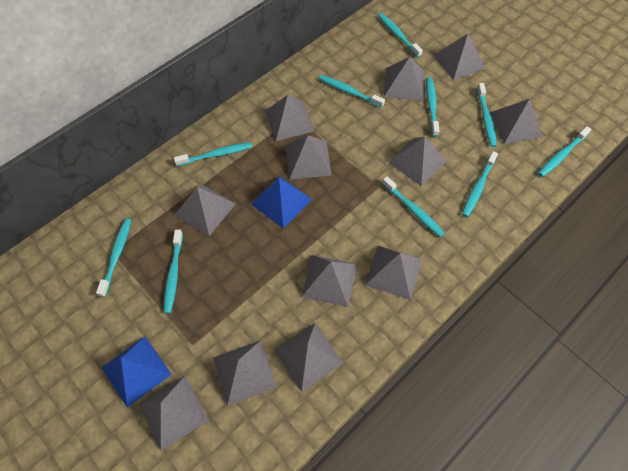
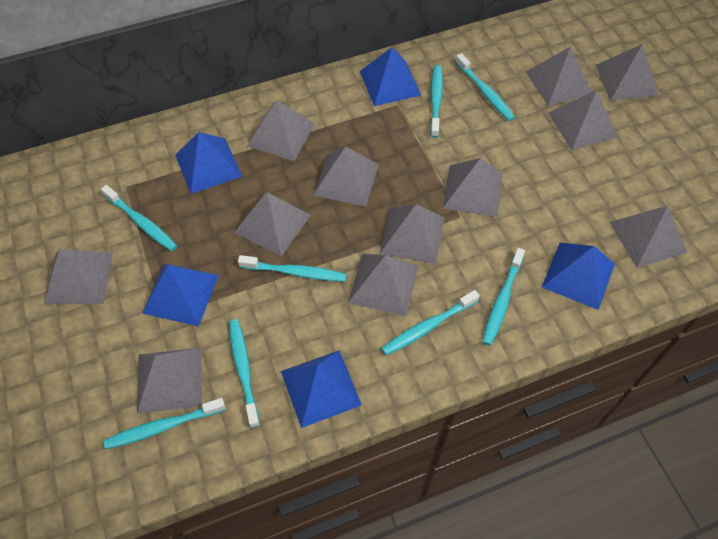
blue pyramid: 2 -> 5
turquoise toothbrush: 10 -> 8

